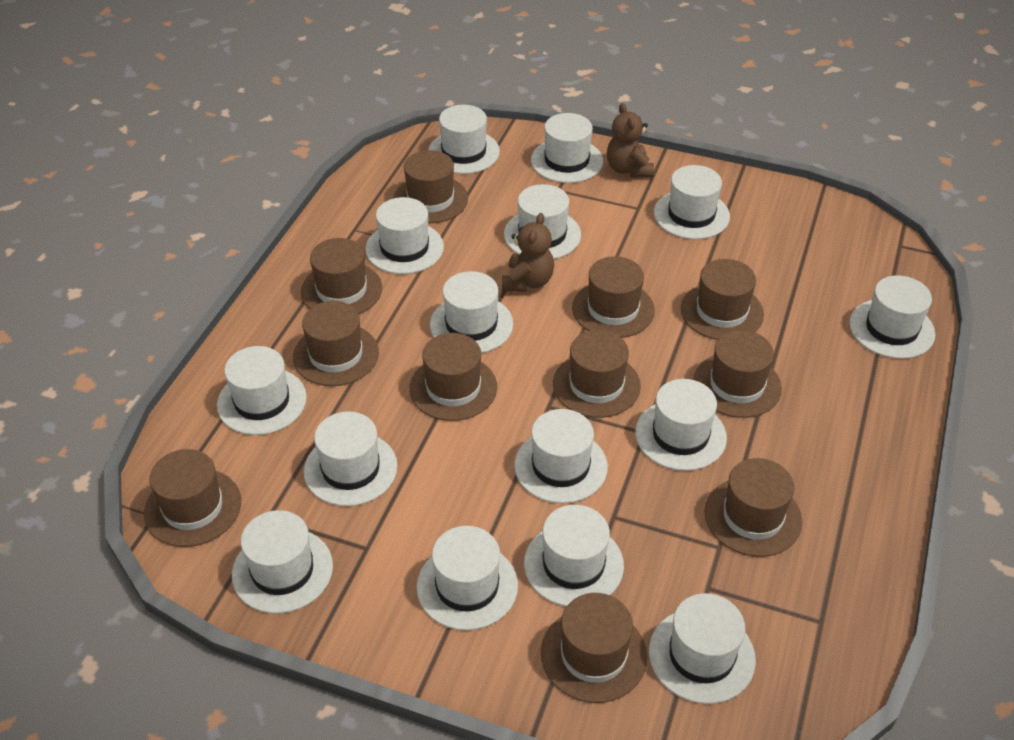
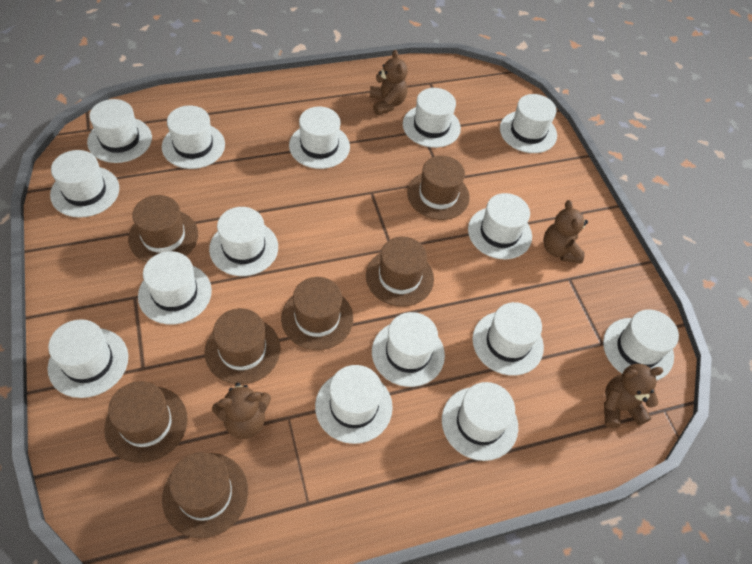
brown hat: 11 -> 7
brown teddy bear: 2 -> 4

